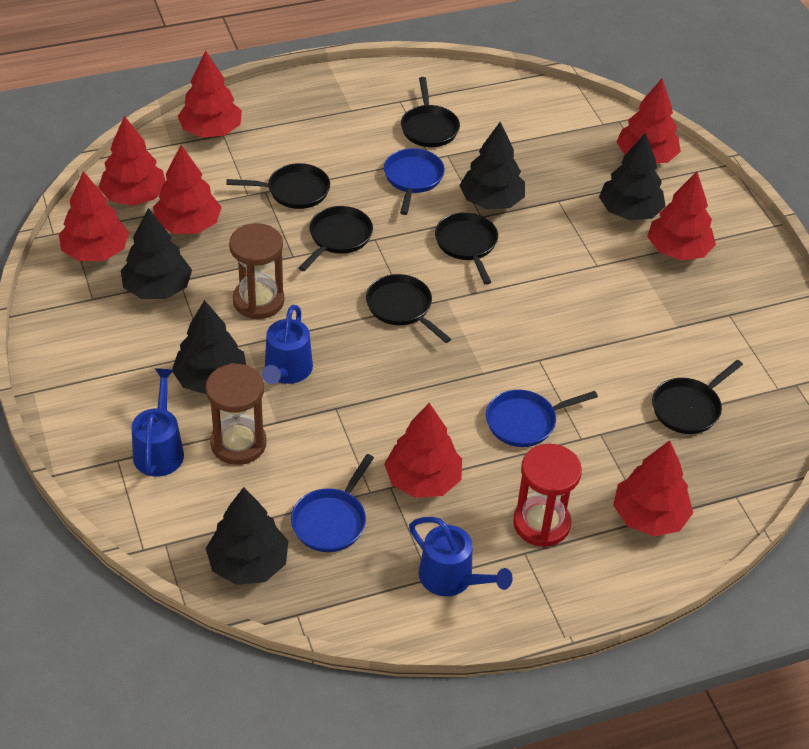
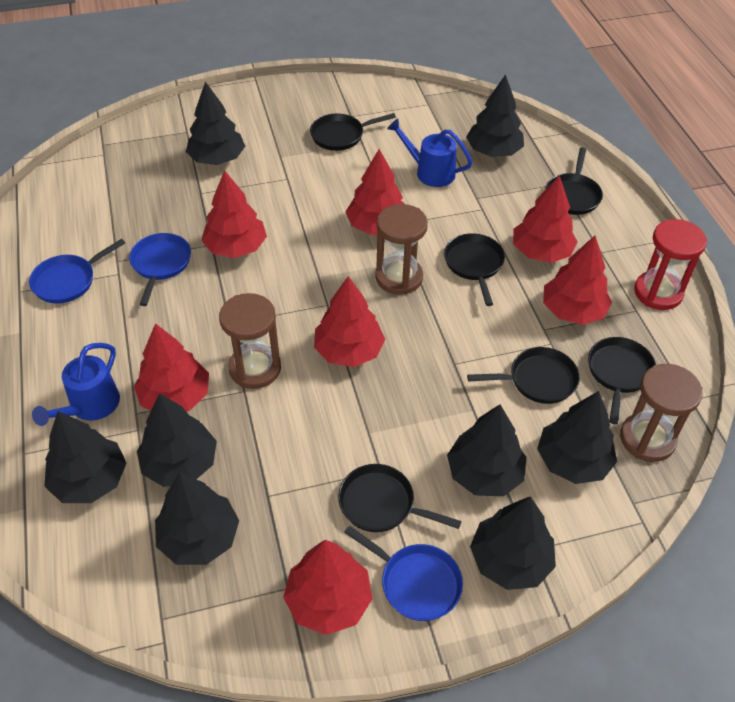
black tree: 5 -> 8
blue watering can: 3 -> 2
brown hourglass: 2 -> 3
red tree: 8 -> 7

